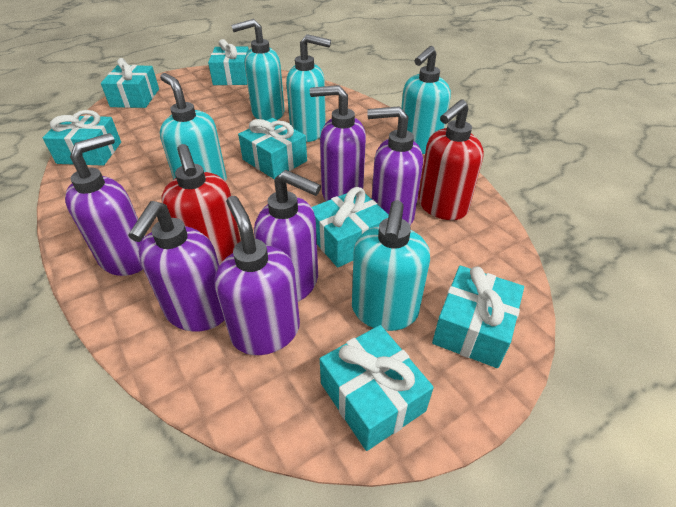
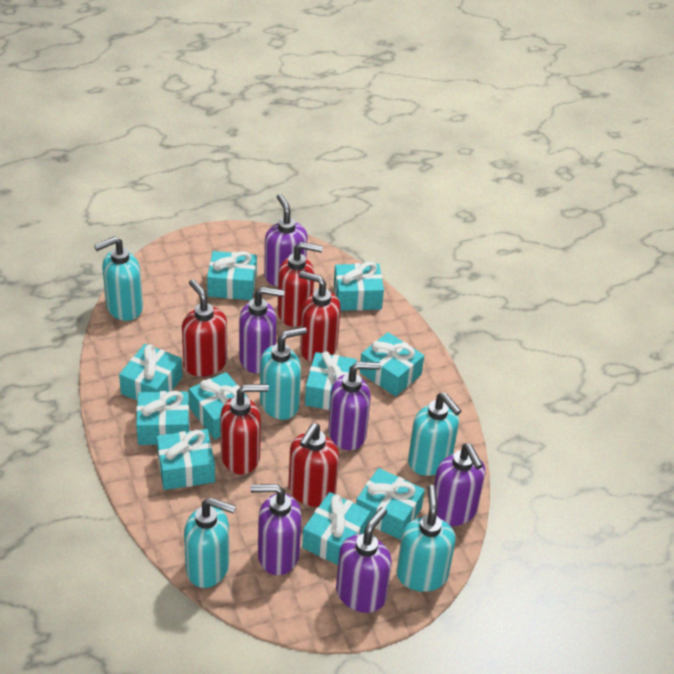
red soap dispenser: 2 -> 5
turquoise gift: 7 -> 10

